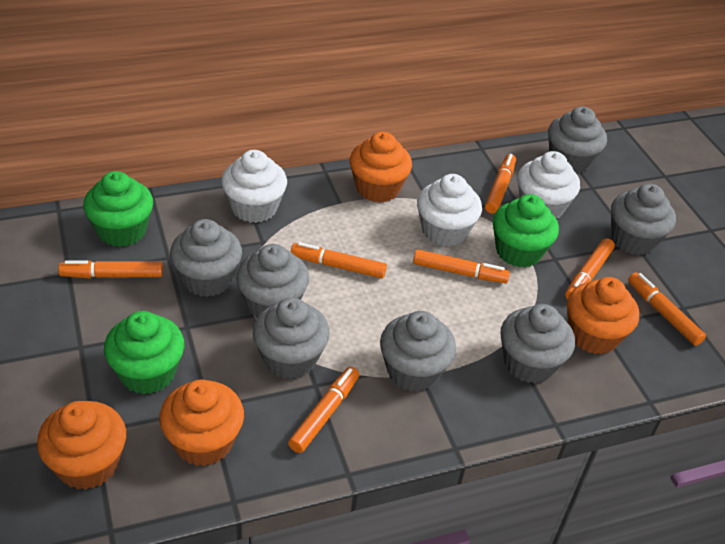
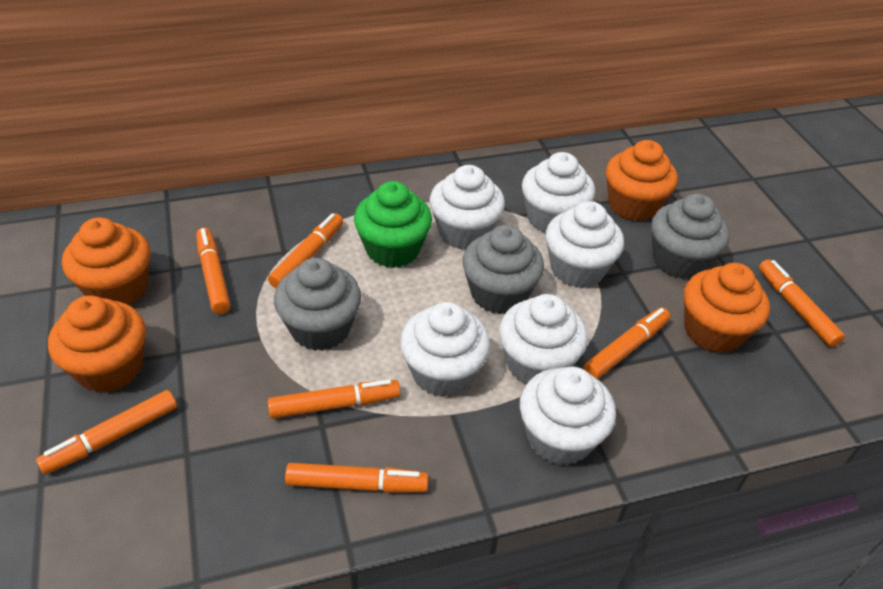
green cupcake: 3 -> 1
grey cupcake: 7 -> 3
white cupcake: 3 -> 6

